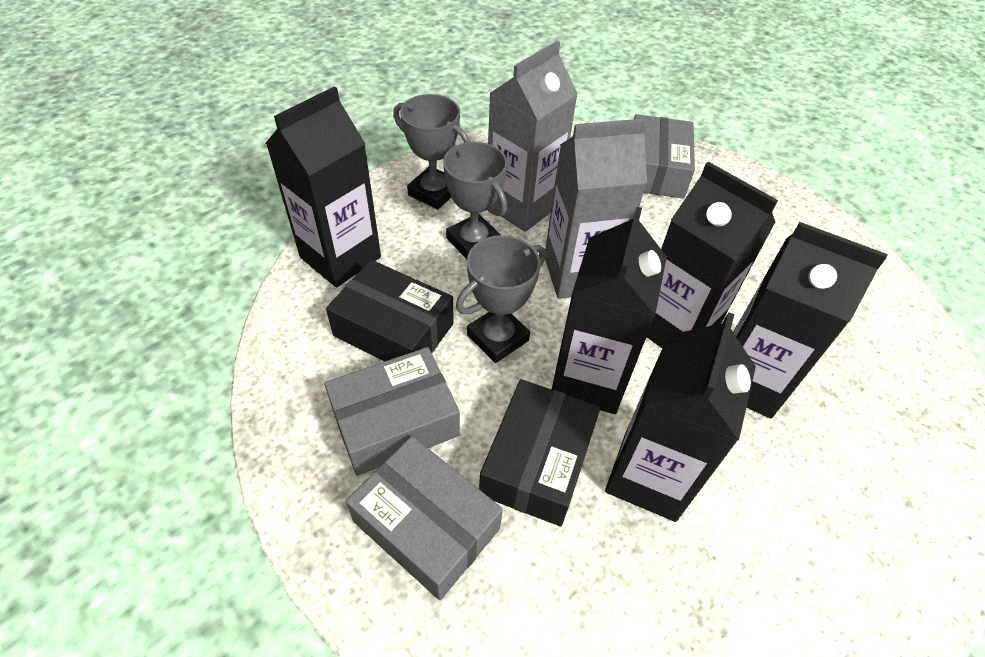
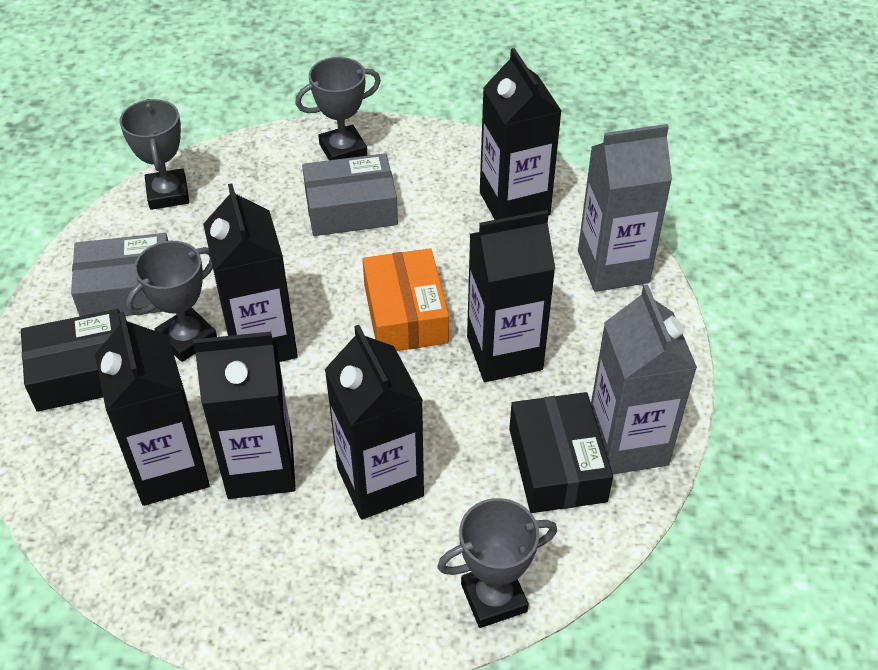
black carton: 5 -> 6
grey box: 3 -> 2
grey trophy: 3 -> 4
orange box: 0 -> 1

